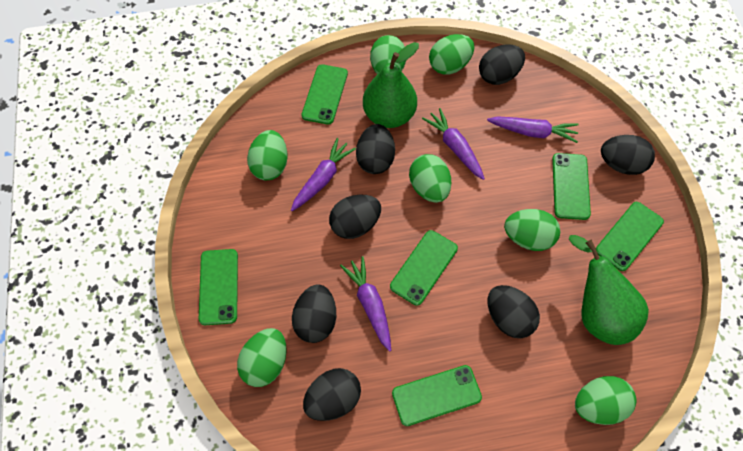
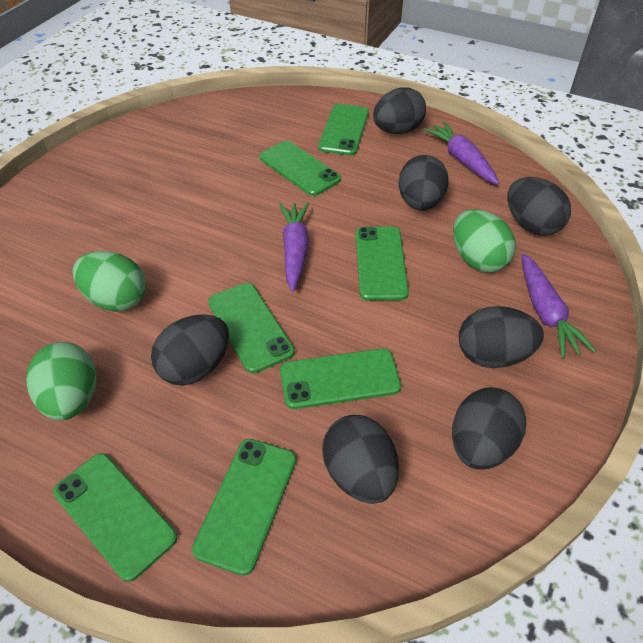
green egg: 7 -> 3
green pear: 2 -> 0
green phone: 6 -> 7
purple carrot: 4 -> 3

